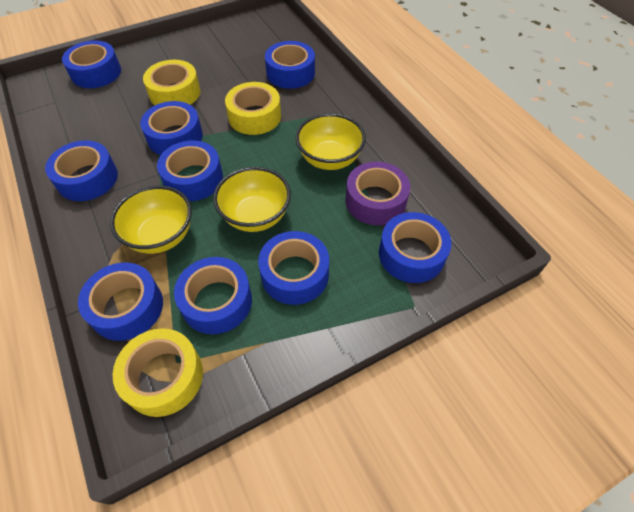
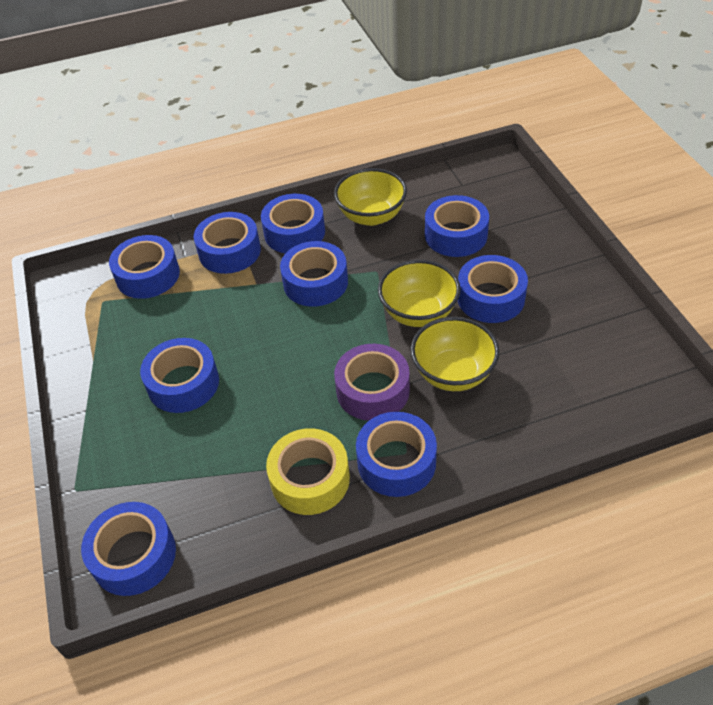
yellow tape: 3 -> 1

